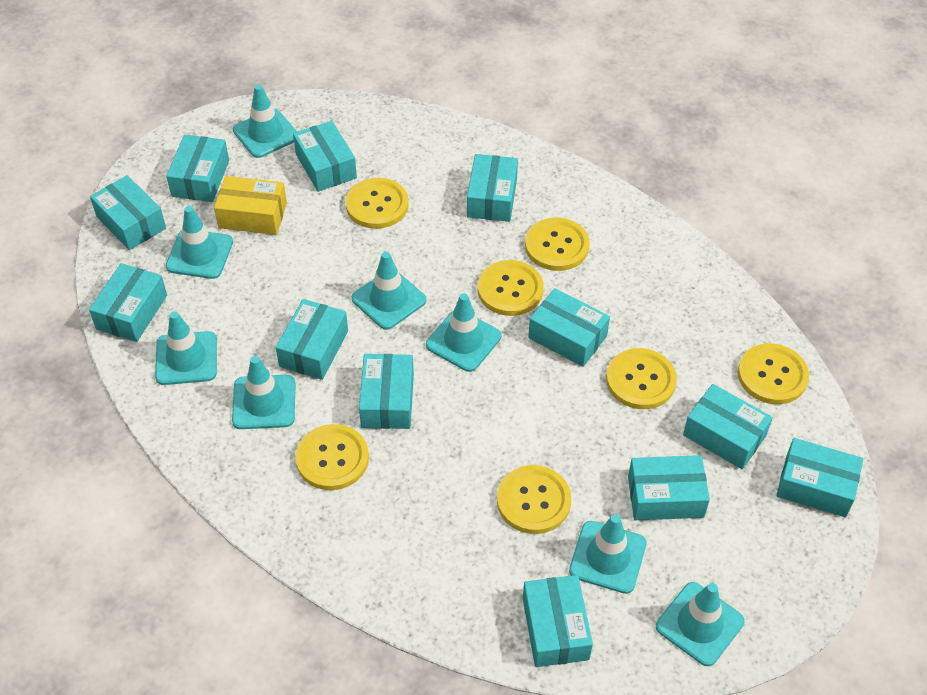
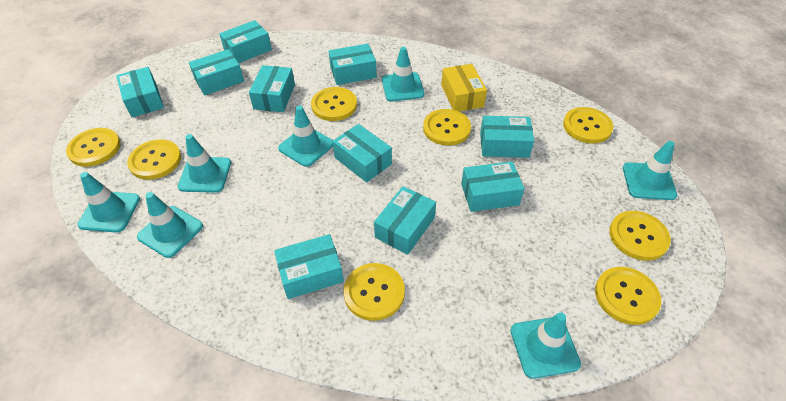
turquoise box: 12 -> 10
turquoise traffic cone: 8 -> 7
yellow button: 7 -> 8

